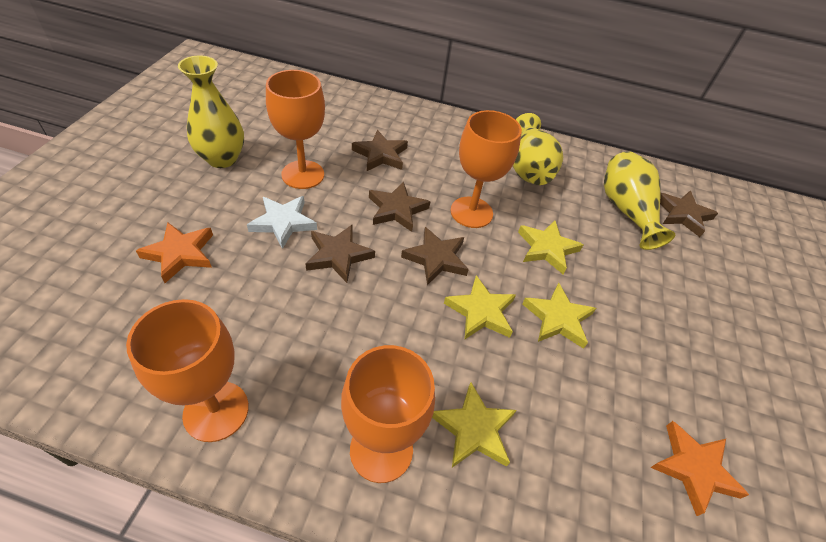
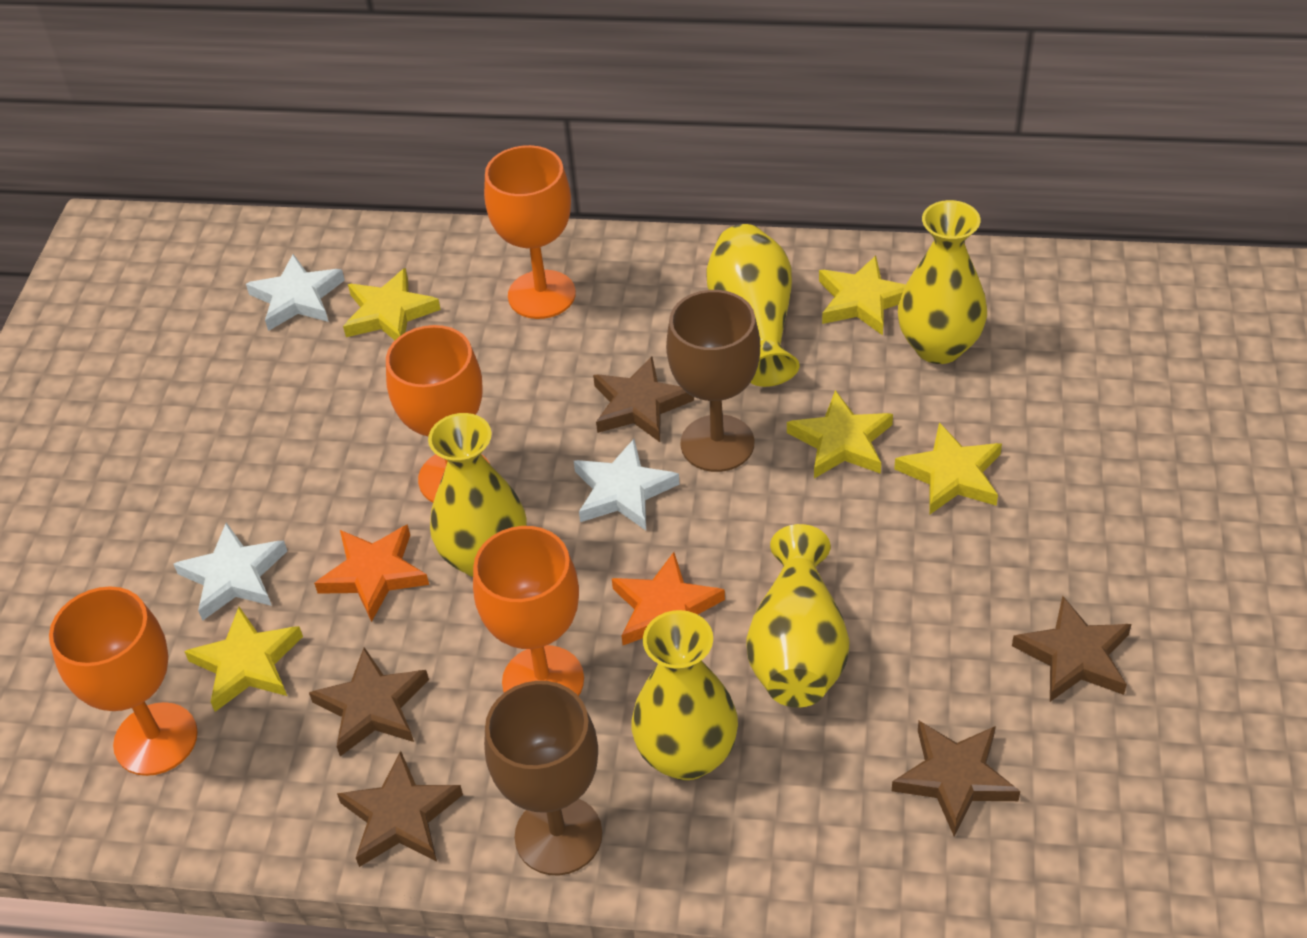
brown goblet: 0 -> 2
white star: 1 -> 3
yellow star: 4 -> 5
yellow vase: 3 -> 5

